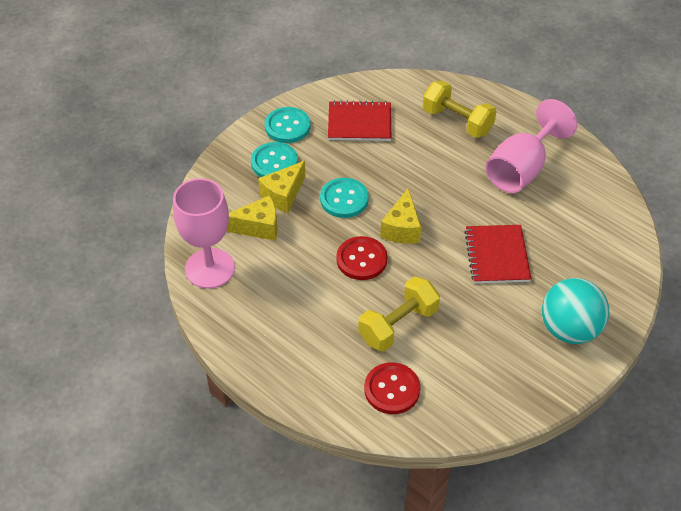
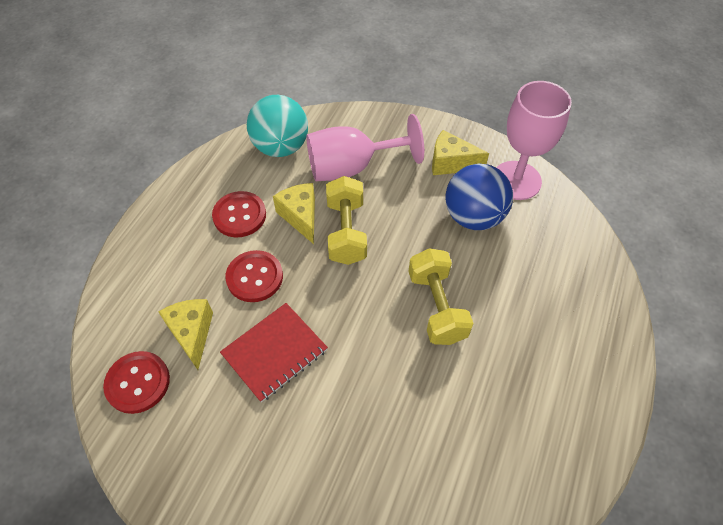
blue ball: 0 -> 1
red button: 2 -> 3
red notebook: 2 -> 1
turquoise button: 3 -> 0

